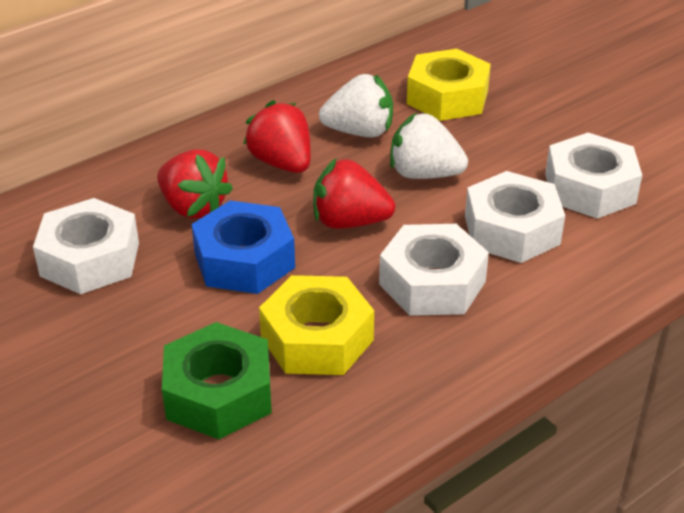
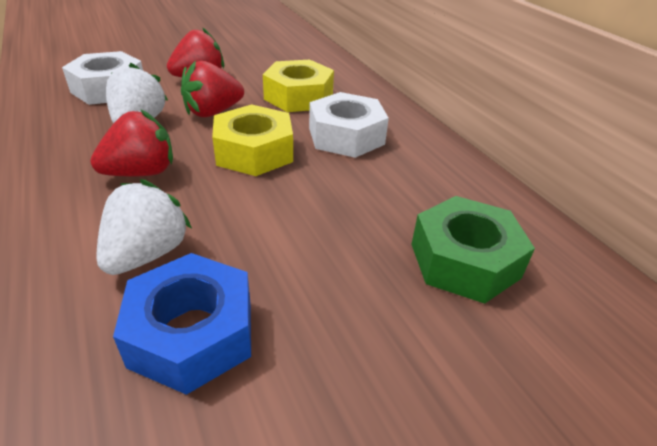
white nut: 4 -> 2

